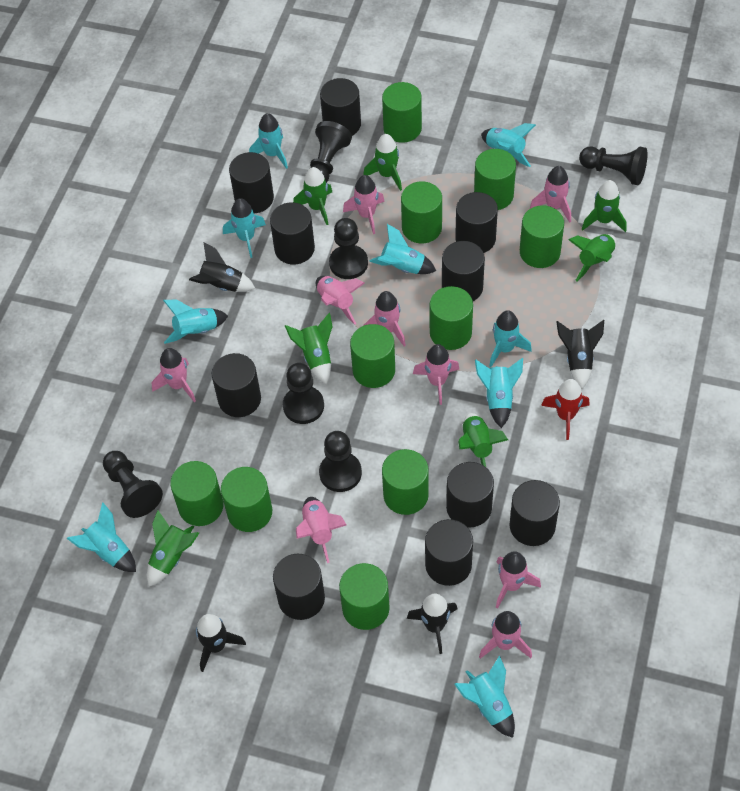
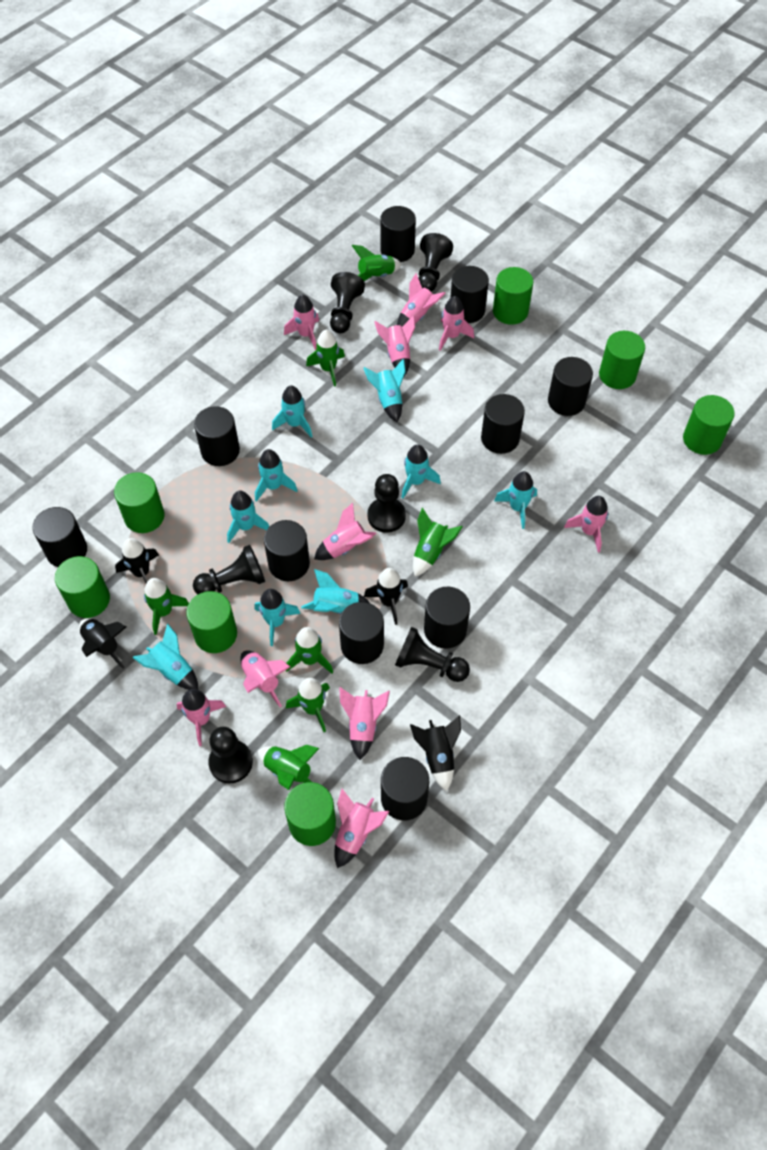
green cylinder: 10 -> 7
pink rocket: 9 -> 10
red rocket: 1 -> 0

